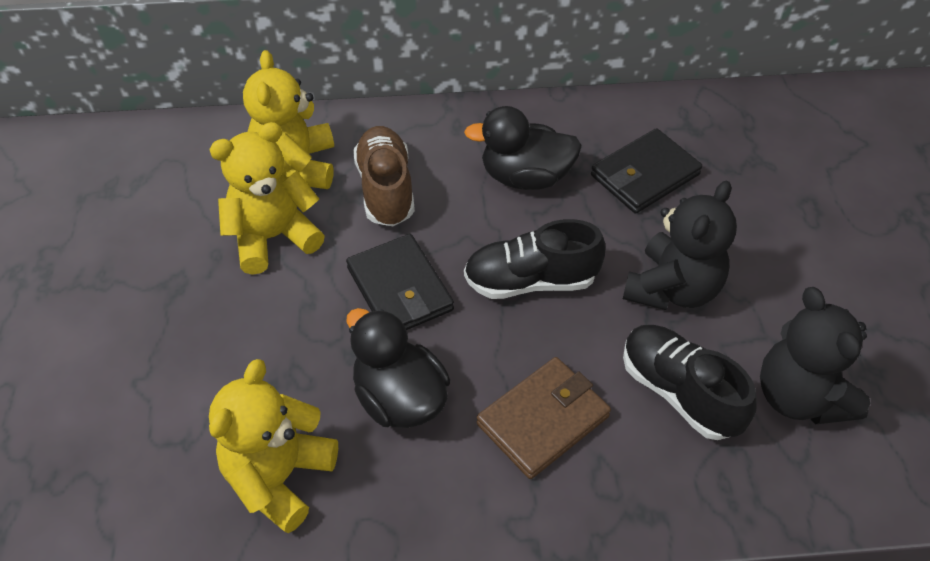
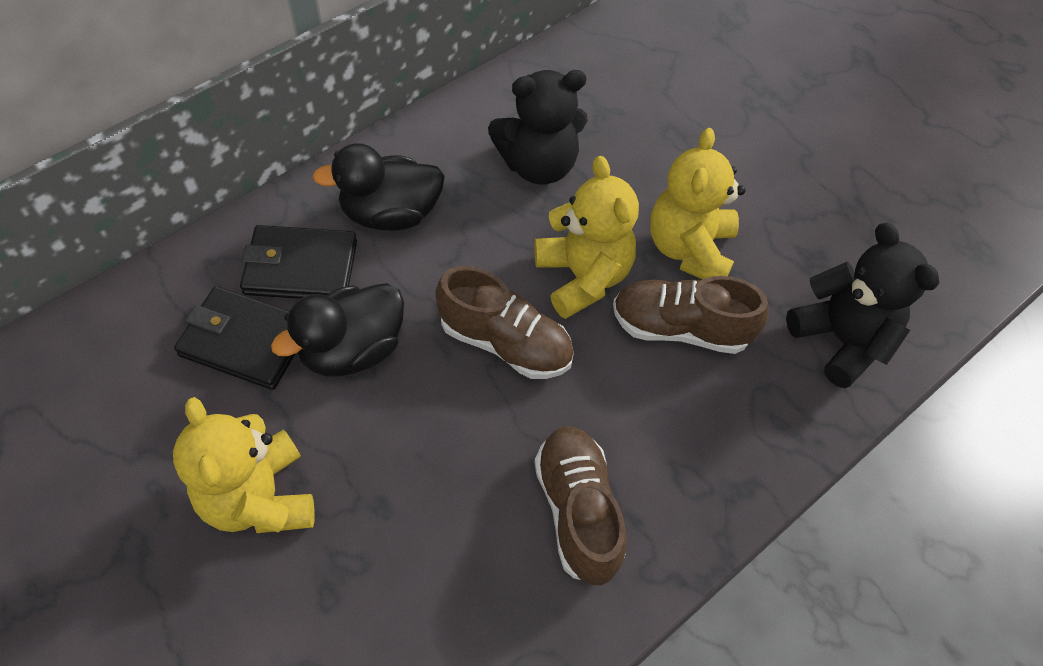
black shoe: 2 -> 0
brown shoe: 1 -> 3
brown wallet: 1 -> 0

